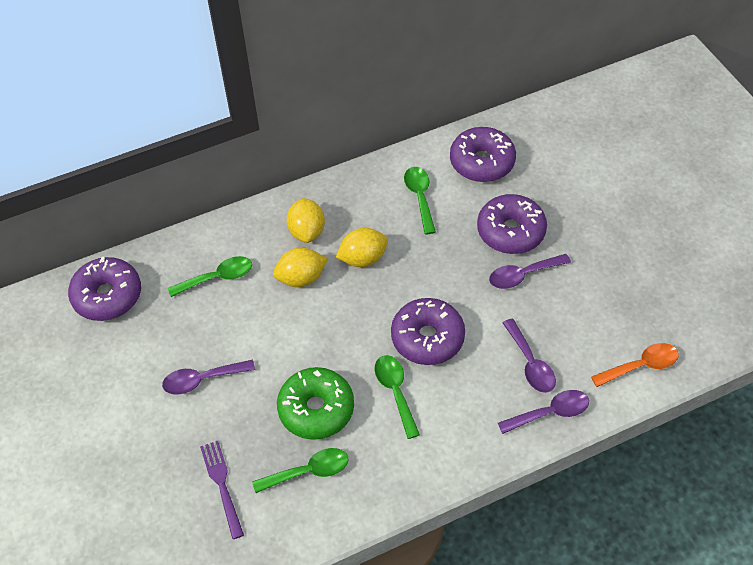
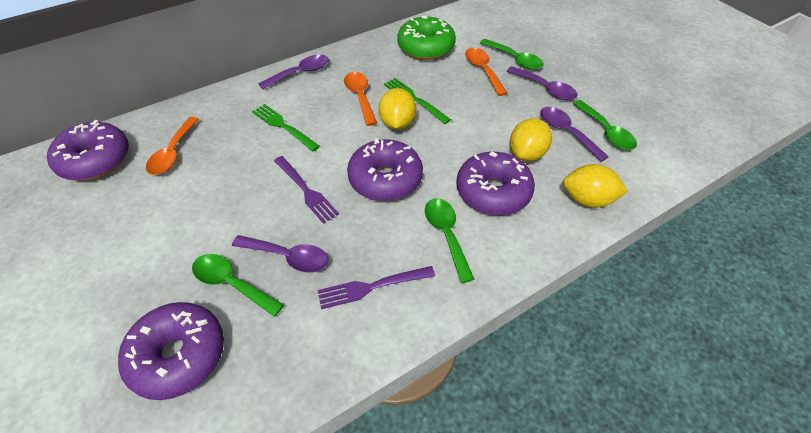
green fork: 0 -> 2
orange spoon: 1 -> 3
purple fork: 1 -> 2

